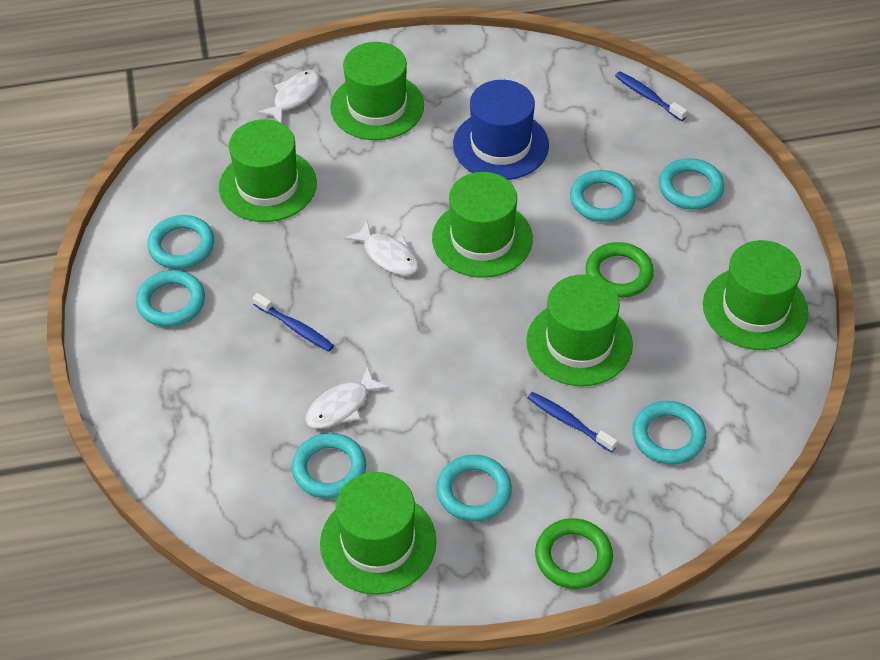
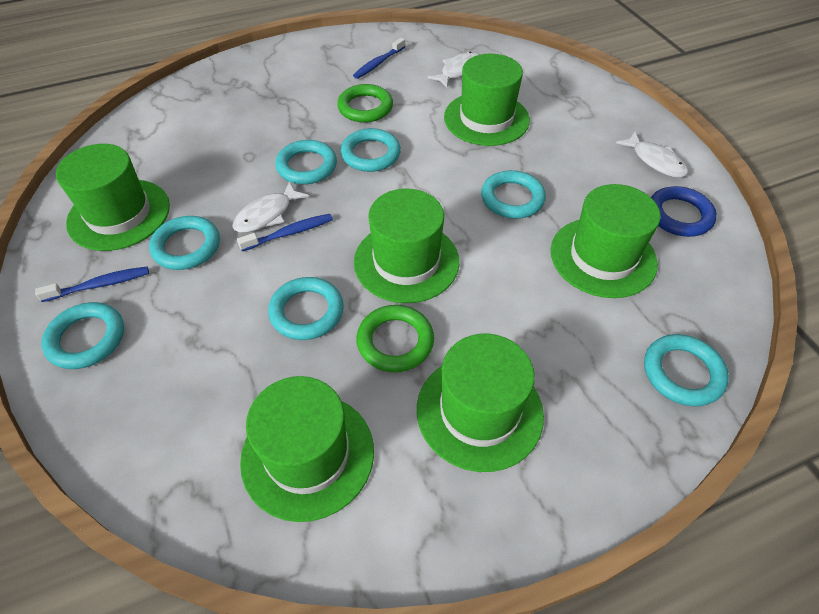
blue hat: 1 -> 0
blue ring: 0 -> 1

